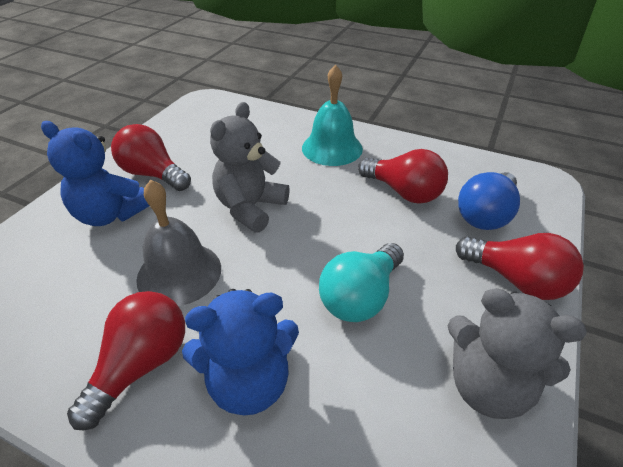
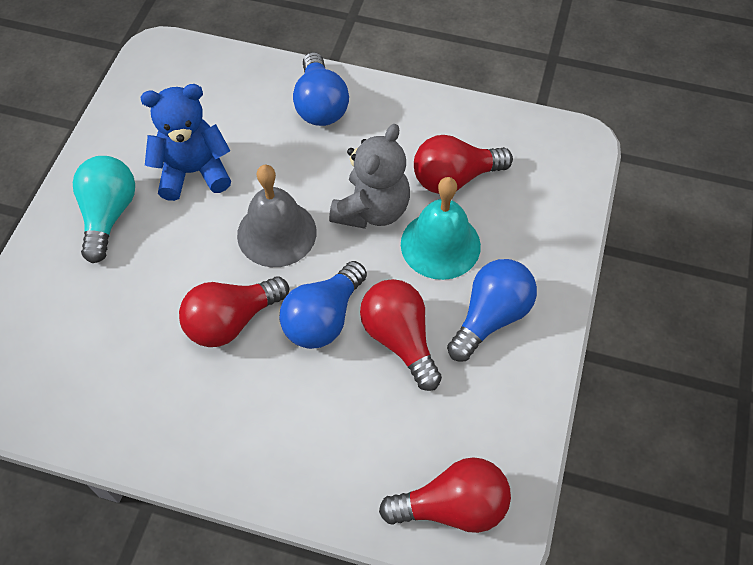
blue light bulb: 1 -> 3
blue teddy bear: 2 -> 1
grey teddy bear: 2 -> 1

